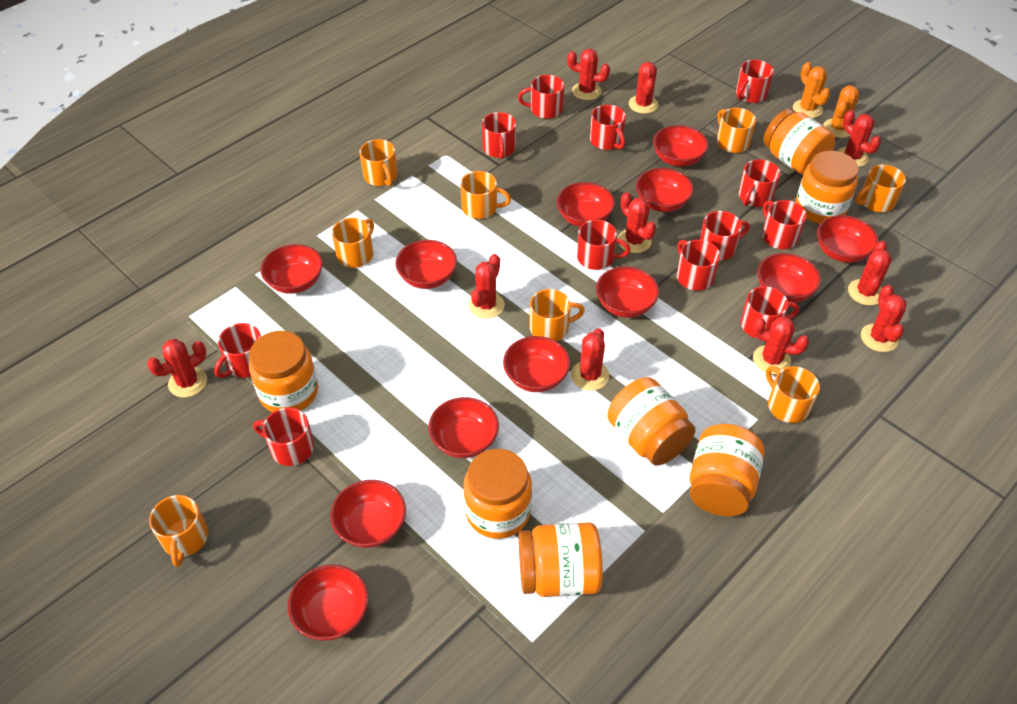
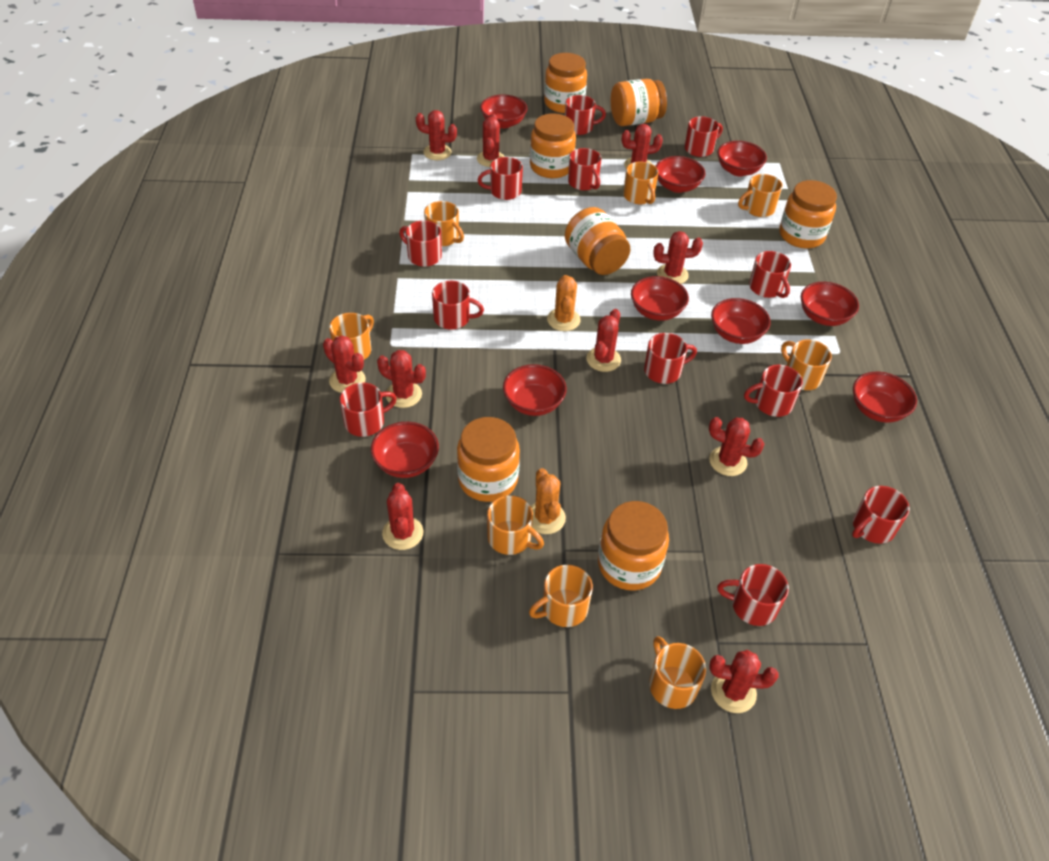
red bowl: 12 -> 9

